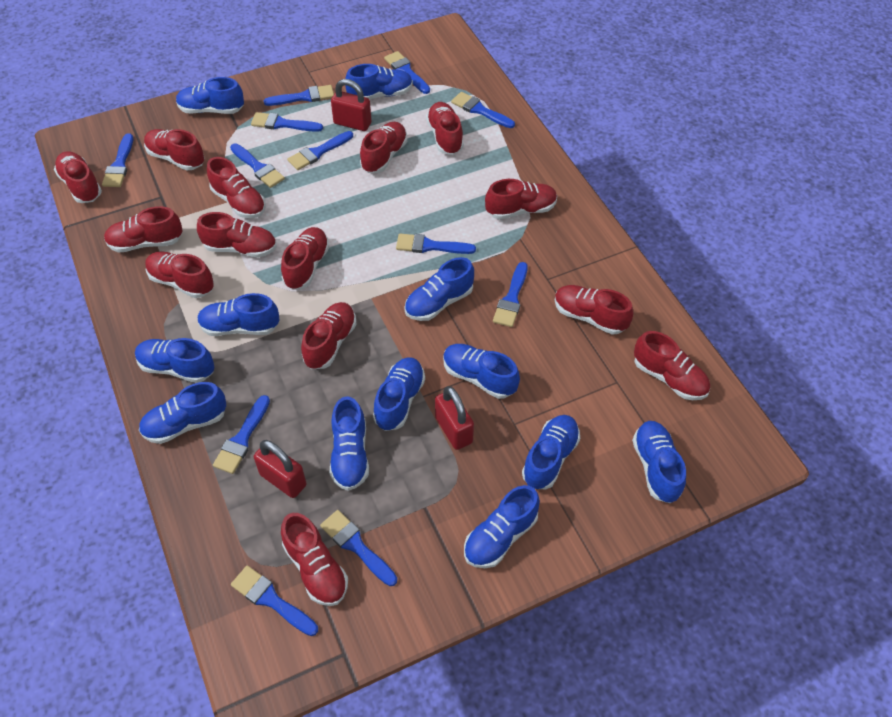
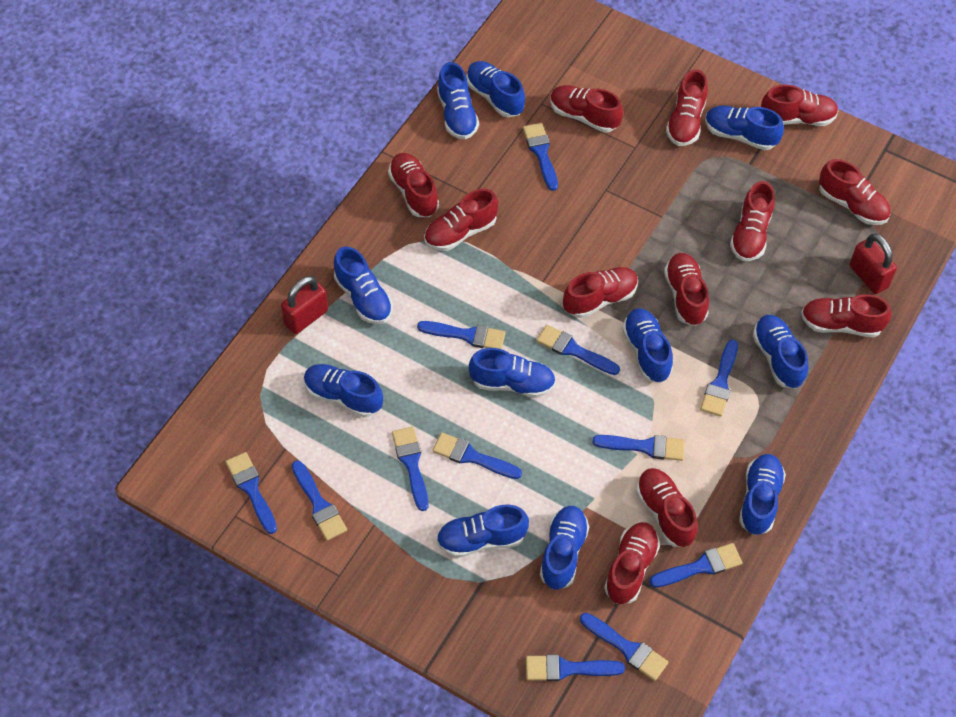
blue shoe: 12 -> 11
red padlock: 3 -> 2
red shoe: 14 -> 12

